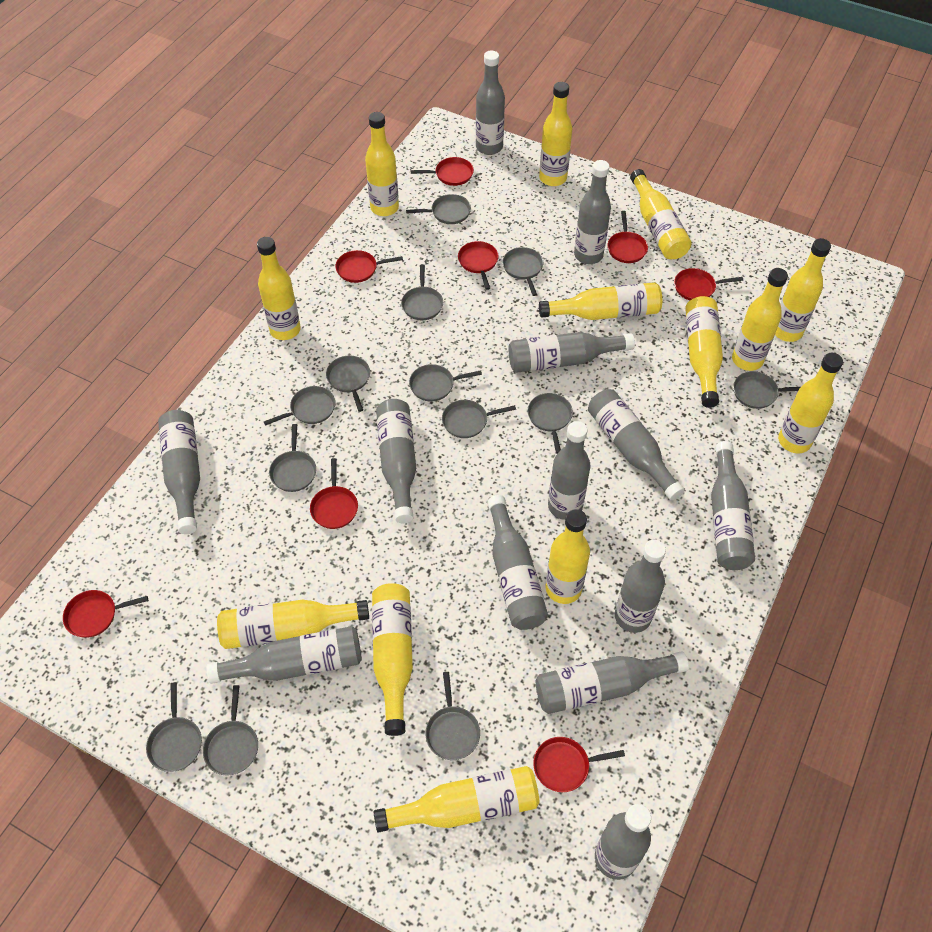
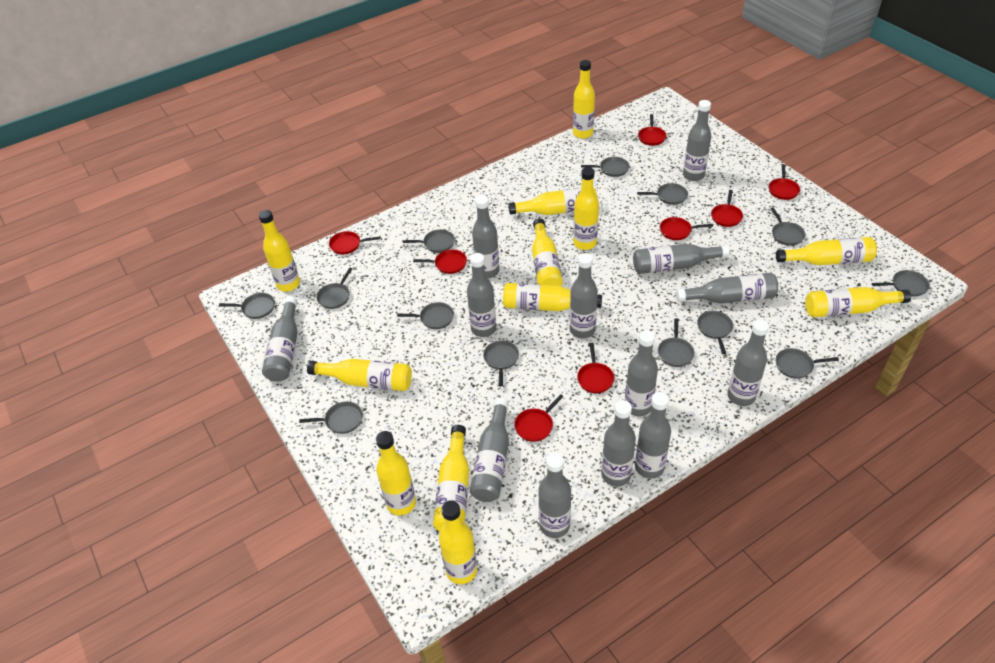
yellow bottle: 13 -> 12

